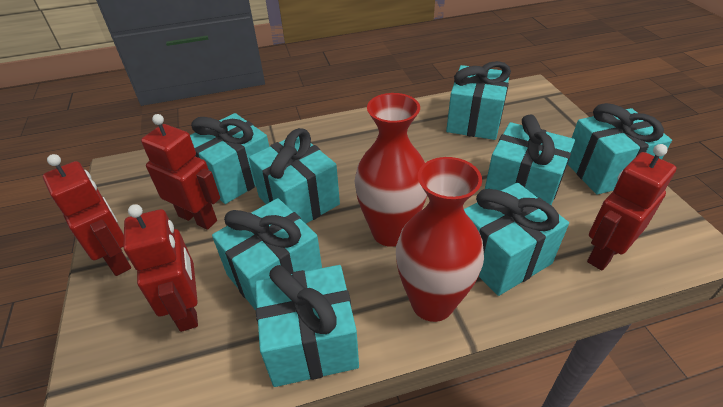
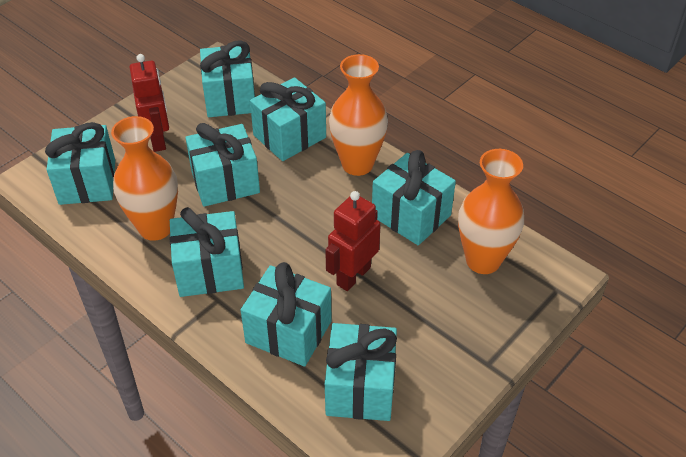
orange vase: 0 -> 3
red robot: 4 -> 2
red vase: 2 -> 0

